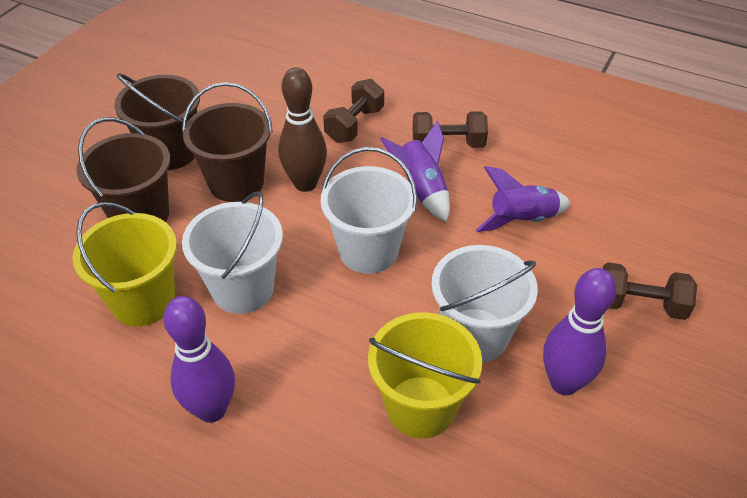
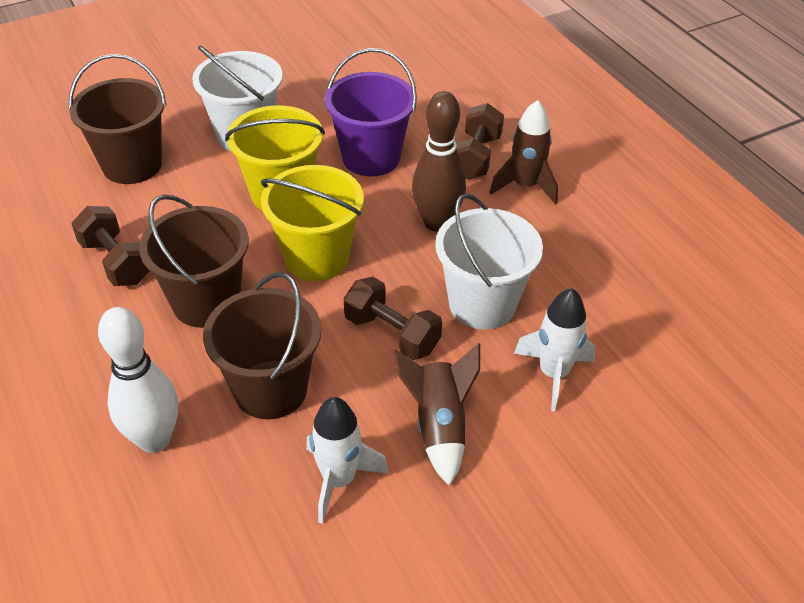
brown rocket: 0 -> 2
purple bowling pin: 2 -> 0
purple bucket: 0 -> 1
purple rocket: 2 -> 0
white bowling pin: 0 -> 1
white bucket: 3 -> 2
white rocket: 0 -> 2

